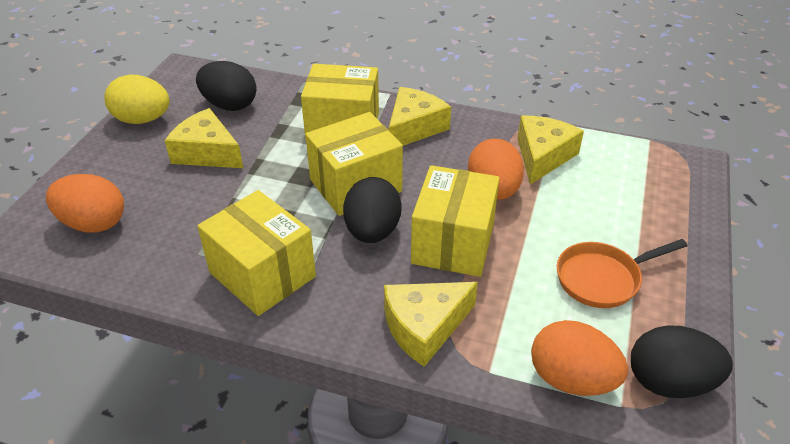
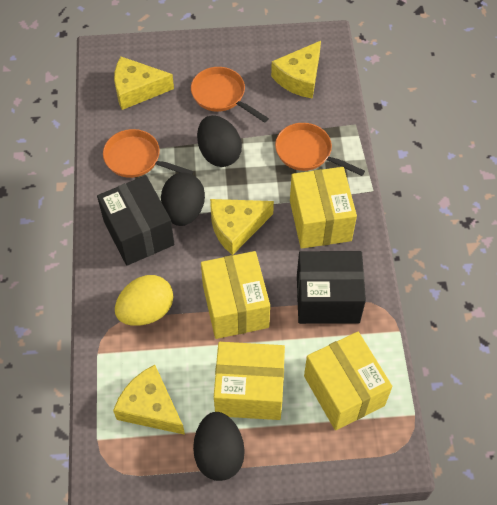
black box: 0 -> 2
orange egg: 3 -> 0
orange pan: 1 -> 3

